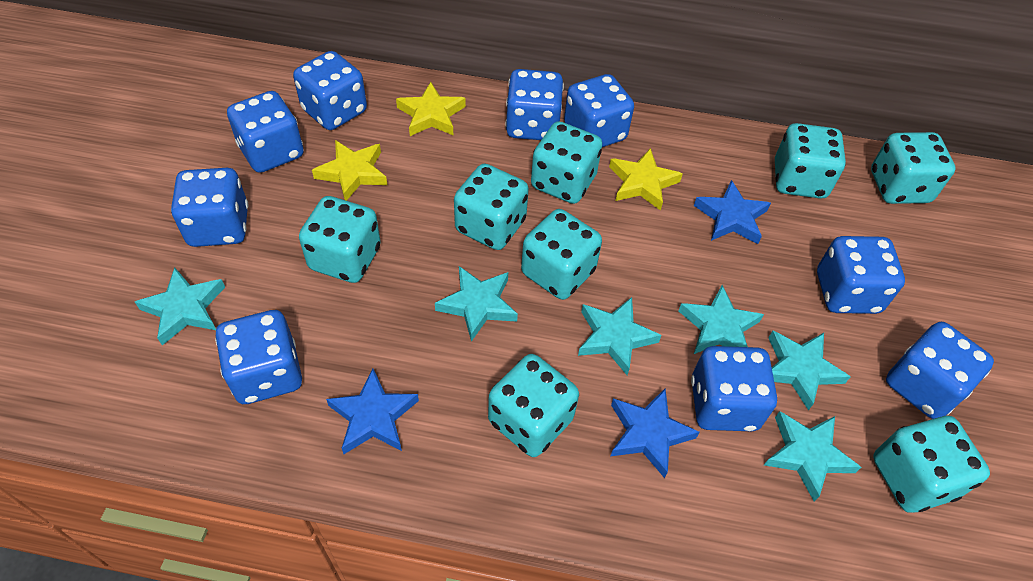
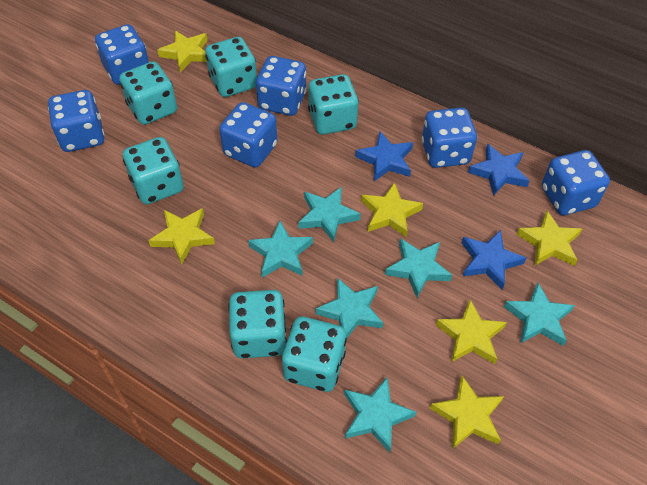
blue dice: 9 -> 6
turquoise dice: 8 -> 6
yellow star: 3 -> 6

